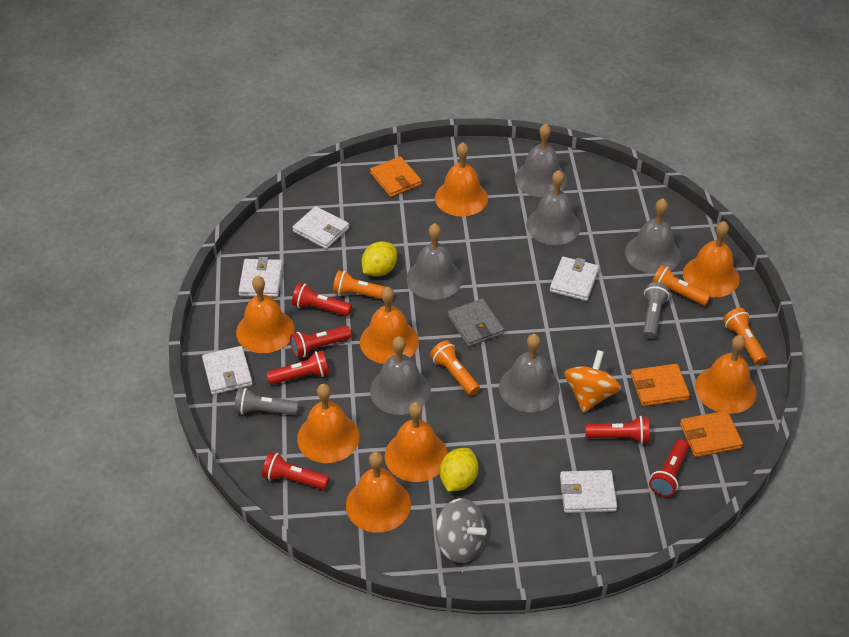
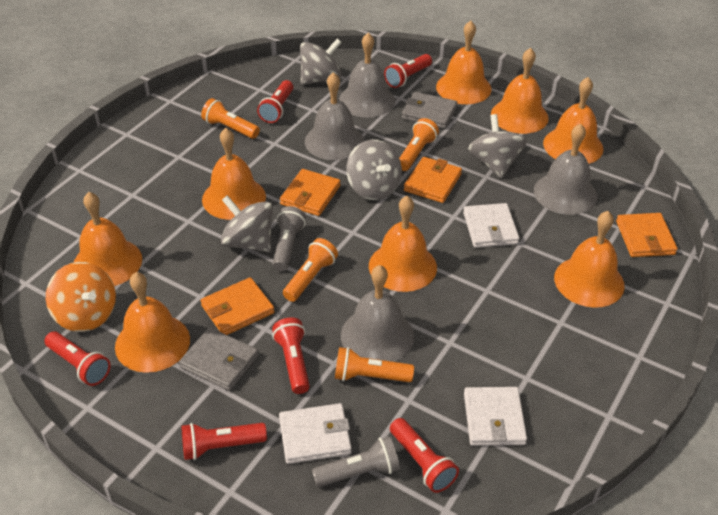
grey bell: 6 -> 4
grey spinning top: 1 -> 4
grey wallet: 1 -> 2
orange wallet: 3 -> 4
white wallet: 5 -> 3
yellow lemon: 2 -> 0

